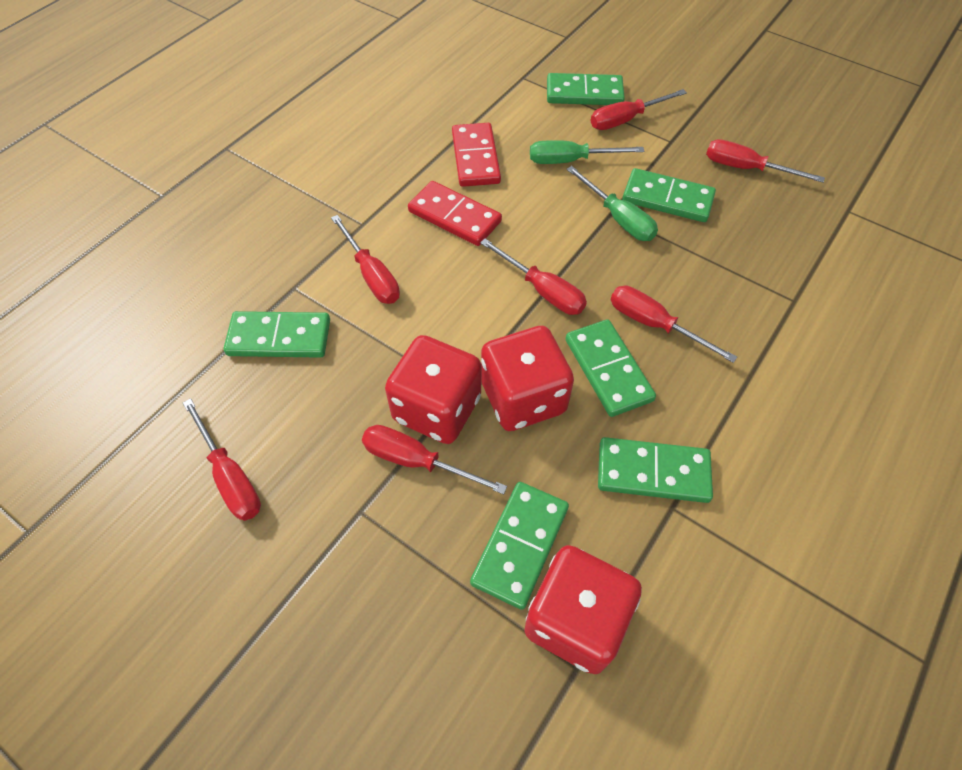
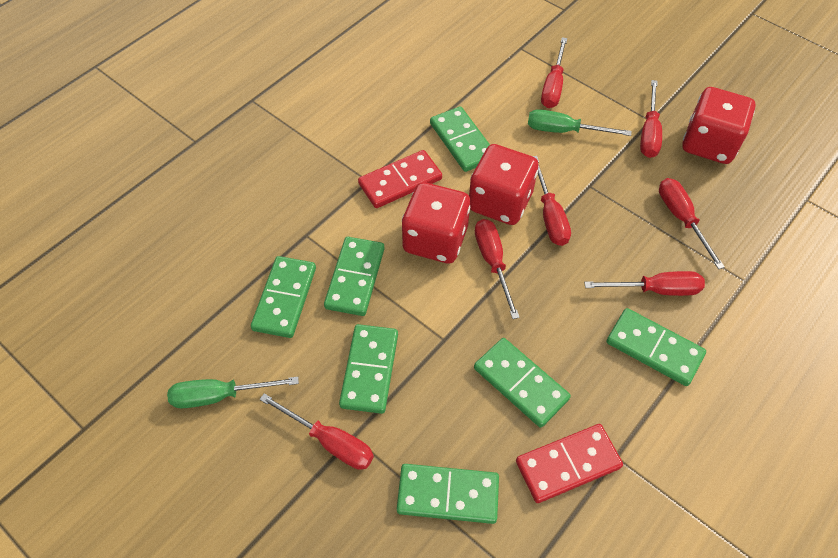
green domino: 6 -> 7

